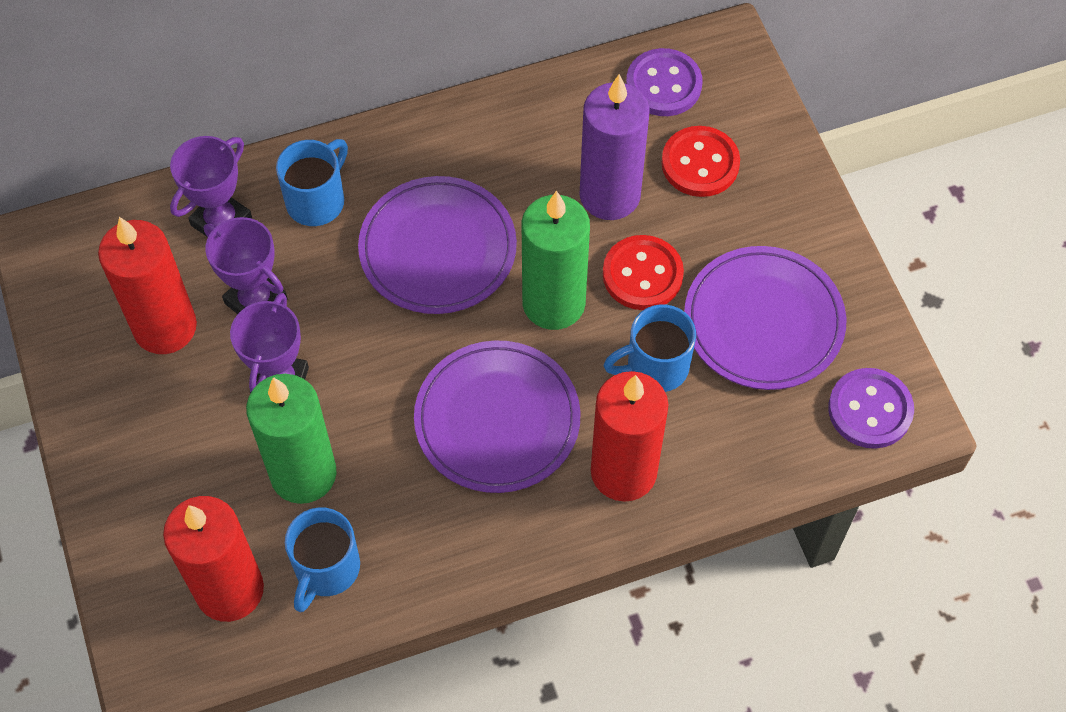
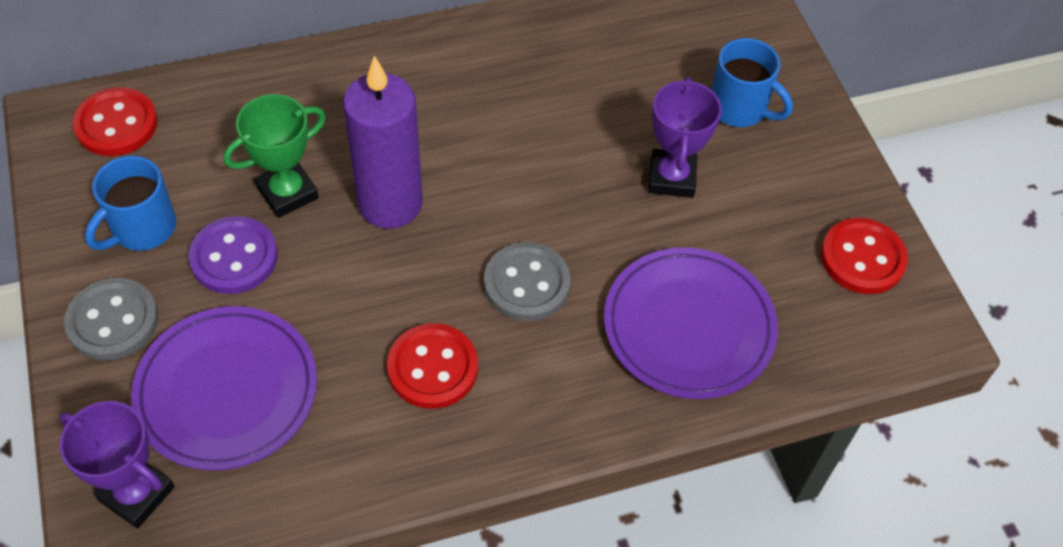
blue mug: 3 -> 2
green candle: 2 -> 0
green trophy: 0 -> 1
grey button: 0 -> 2
purple button: 2 -> 1
purple plate: 3 -> 2
purple trophy: 3 -> 2
red button: 2 -> 3
red candle: 3 -> 0

